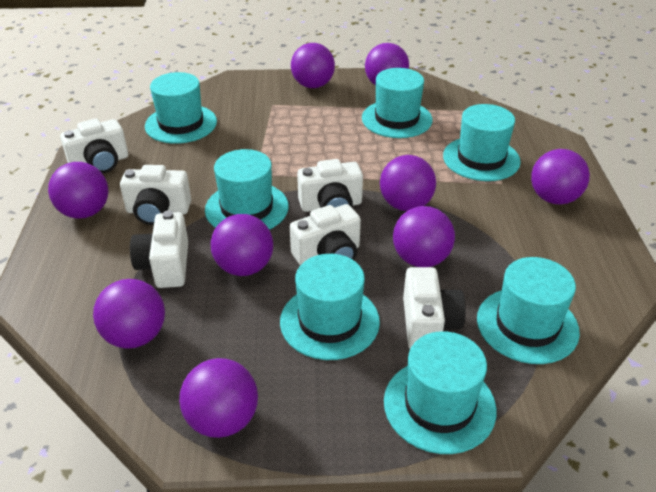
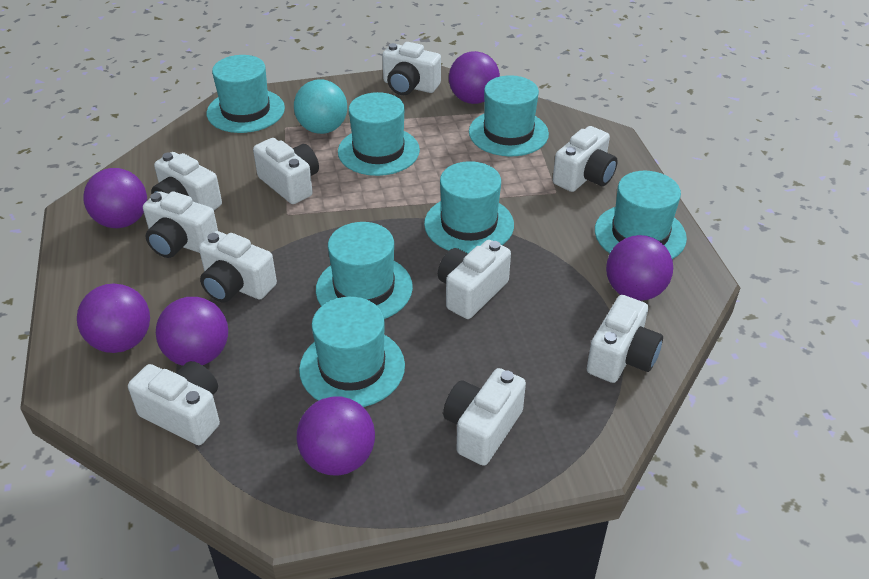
purple ball: 9 -> 6
turquoise ball: 0 -> 1
white camera: 6 -> 10

